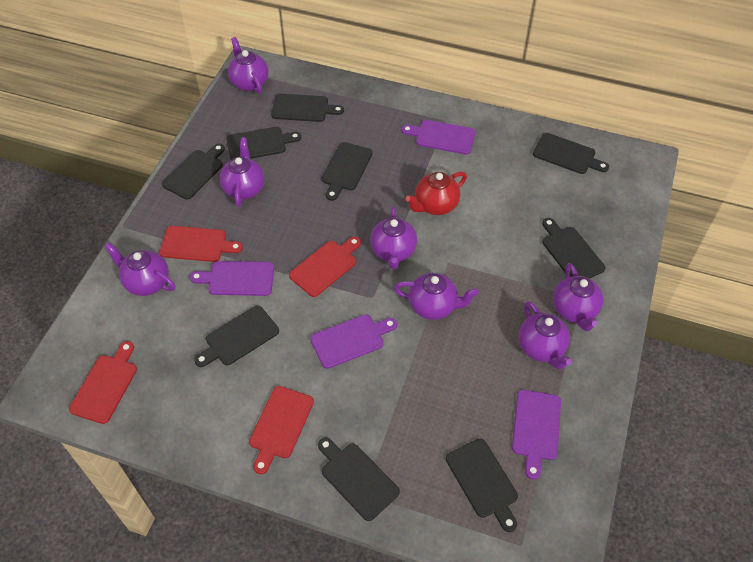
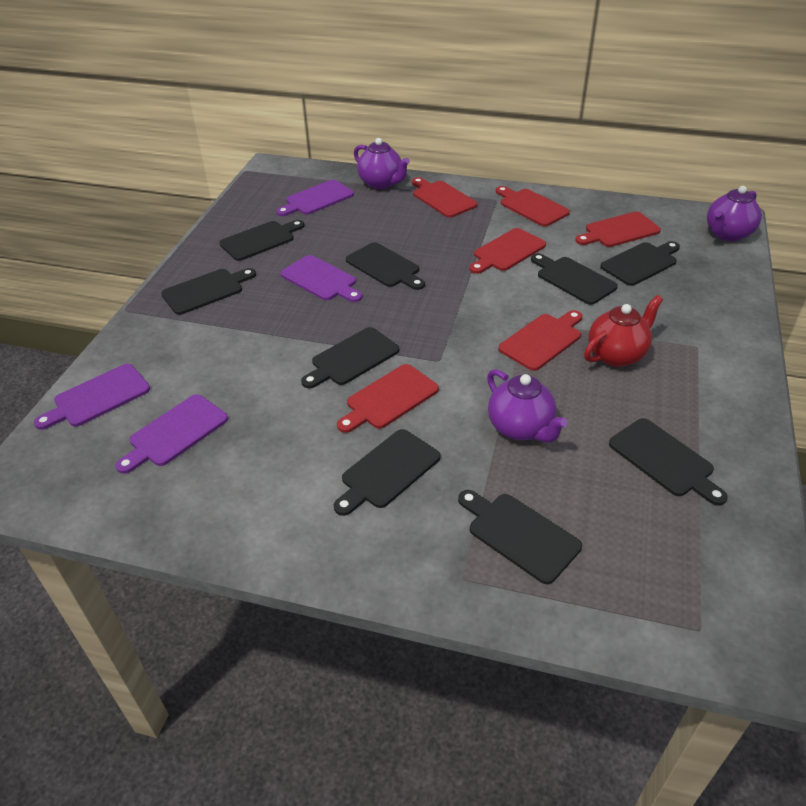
purple teapot: 7 -> 3
red cutting board: 4 -> 6

